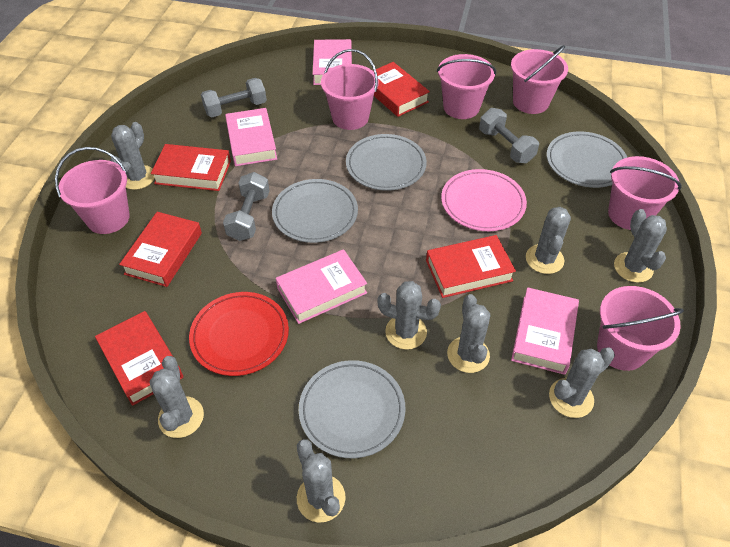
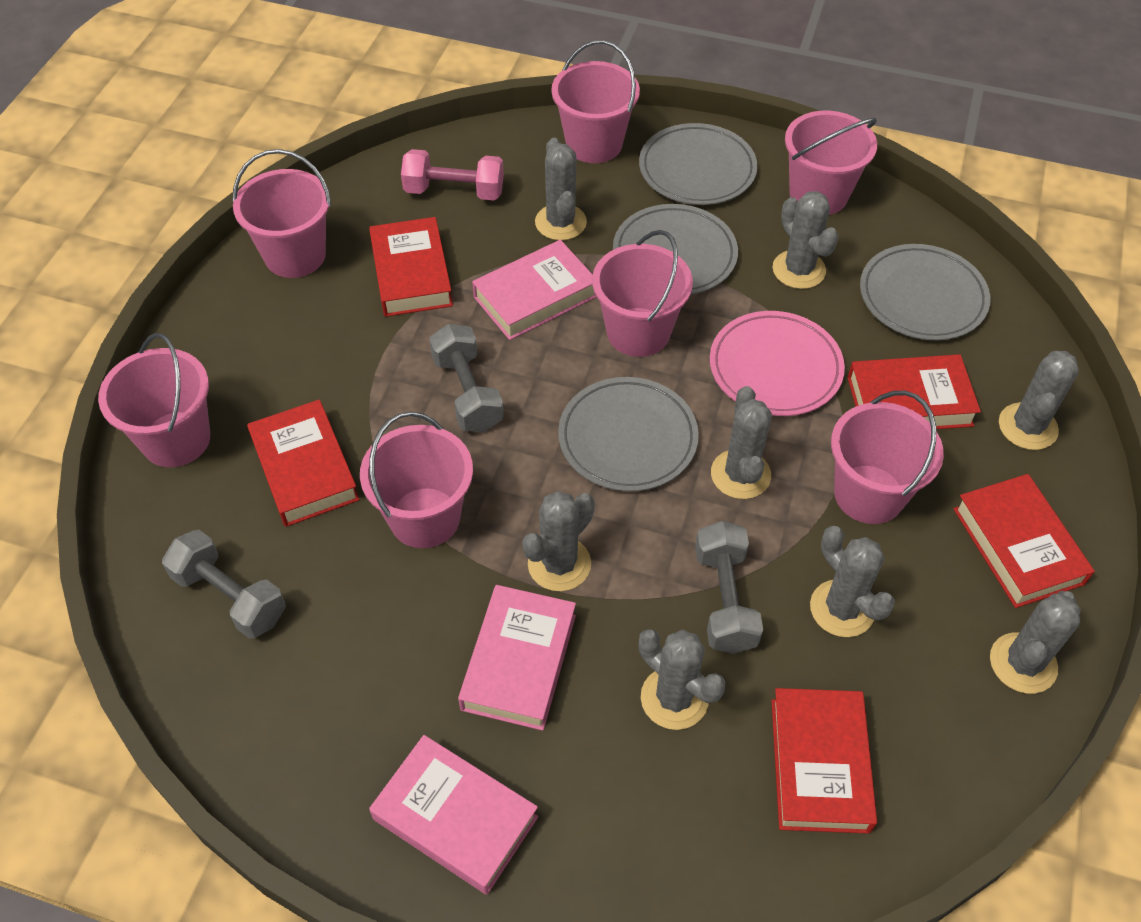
pink book: 4 -> 3
pink bucket: 6 -> 7
pink dumbbell: 0 -> 1
red plate: 1 -> 0

